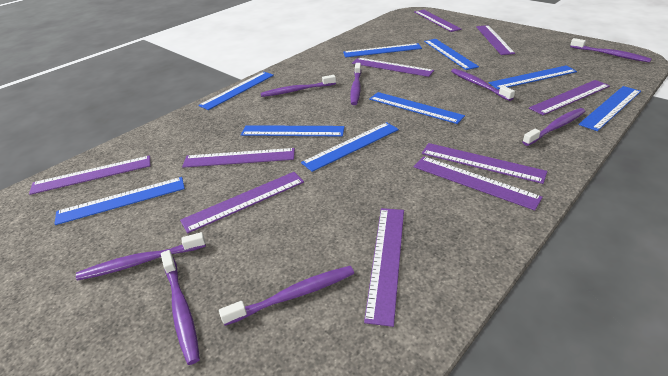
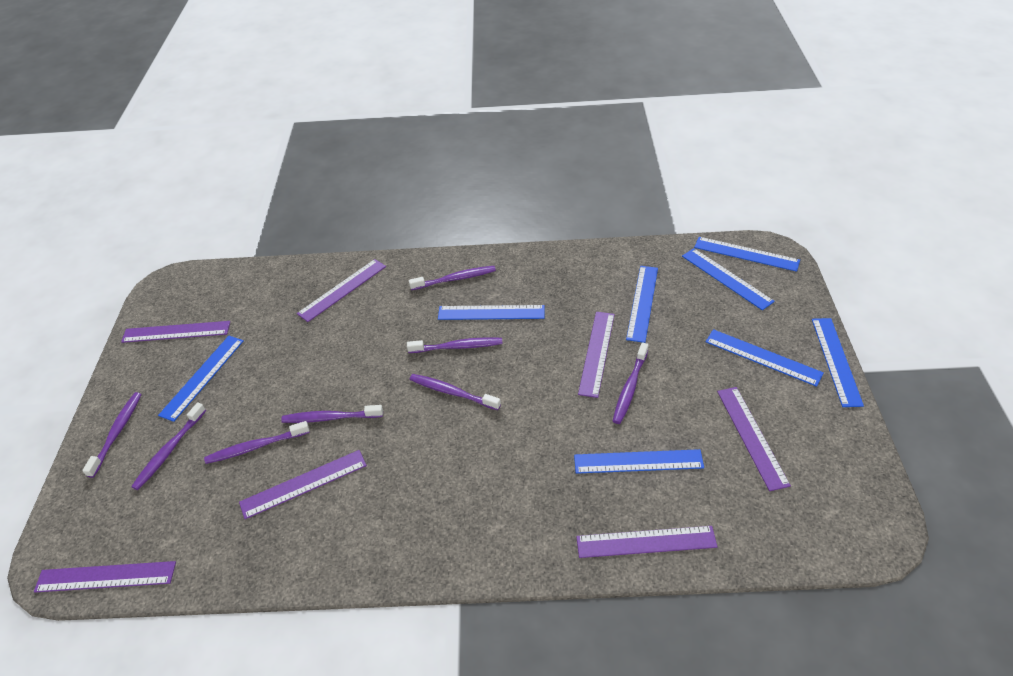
blue ruler: 9 -> 8
purple ruler: 10 -> 7

